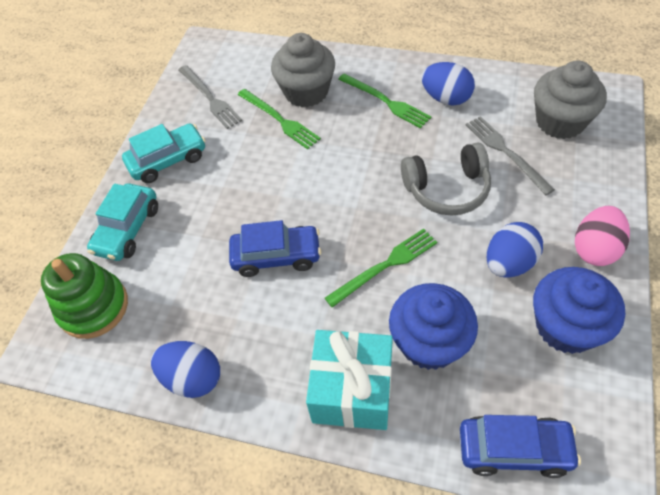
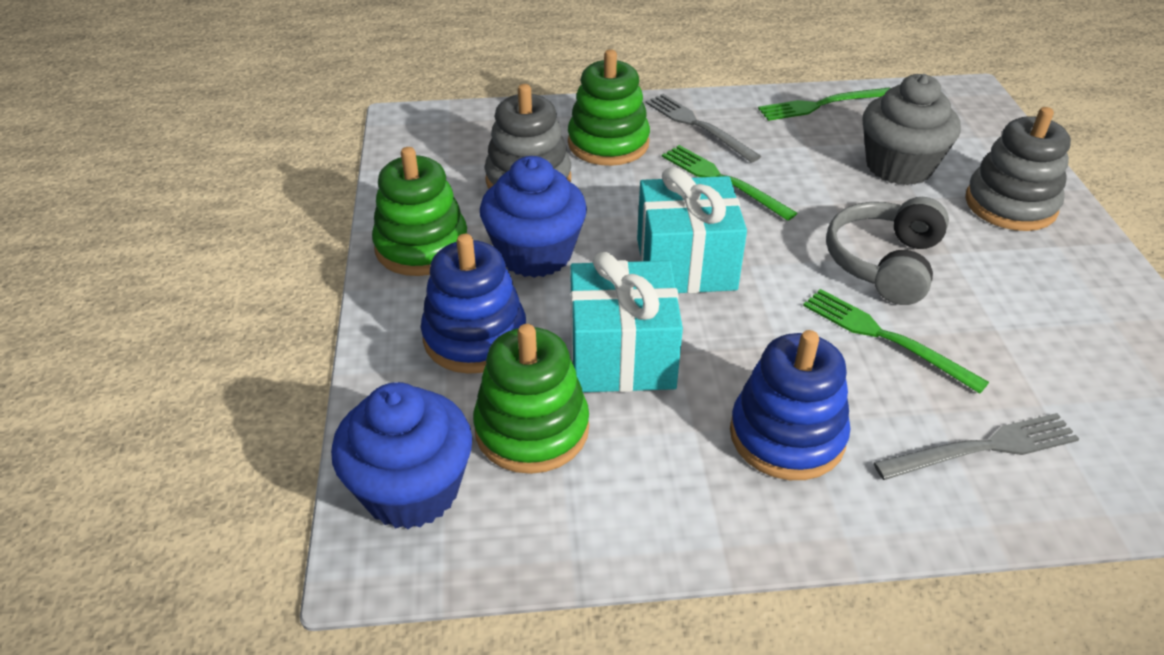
blue car: 2 -> 0
blue egg: 3 -> 0
blue stacking toy: 0 -> 2
green stacking toy: 1 -> 3
grey cupcake: 2 -> 1
grey stacking toy: 0 -> 2
pink egg: 1 -> 0
turquoise car: 2 -> 0
turquoise gift: 1 -> 2

